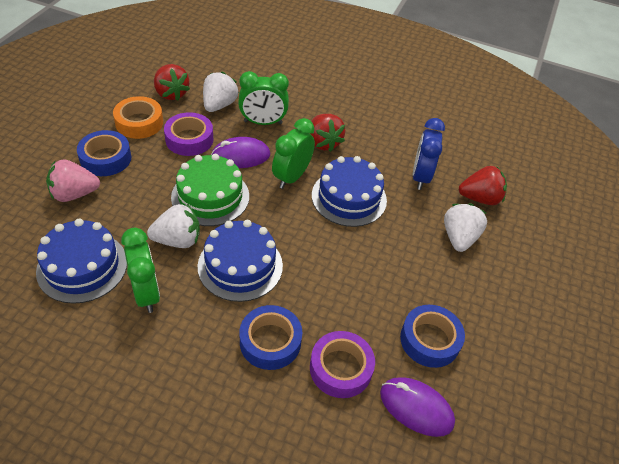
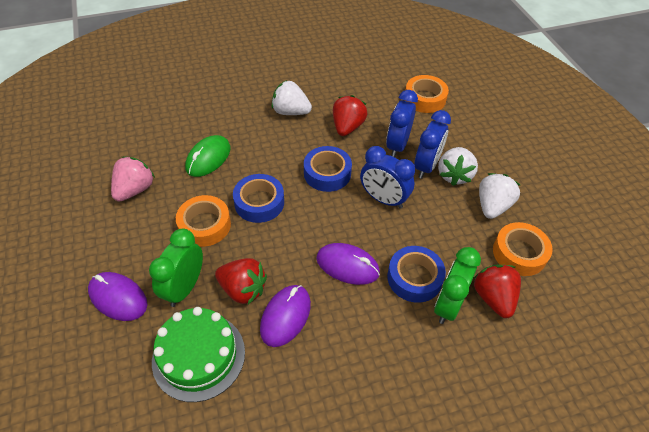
blue cake: 3 -> 0
blue clock: 1 -> 3
green clock: 3 -> 2
green mouse: 0 -> 1
orange tape: 1 -> 3
purple mouse: 2 -> 3
purple tape: 2 -> 0

